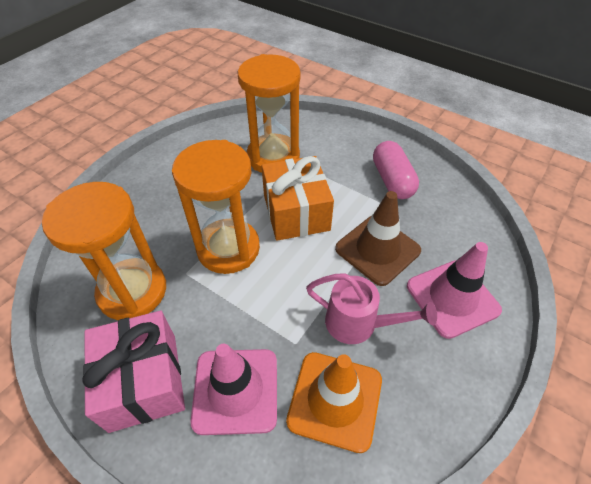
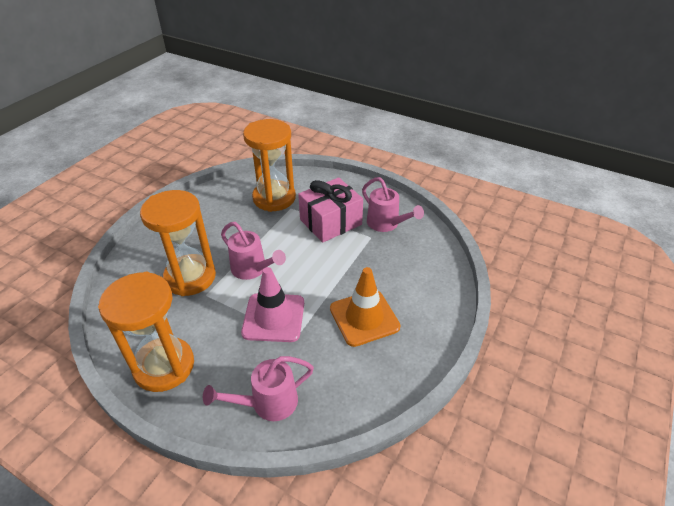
brown traffic cone: 1 -> 0
orange gift: 1 -> 0
pink capsule: 1 -> 0
pink traffic cone: 2 -> 1
pink watering can: 1 -> 3

